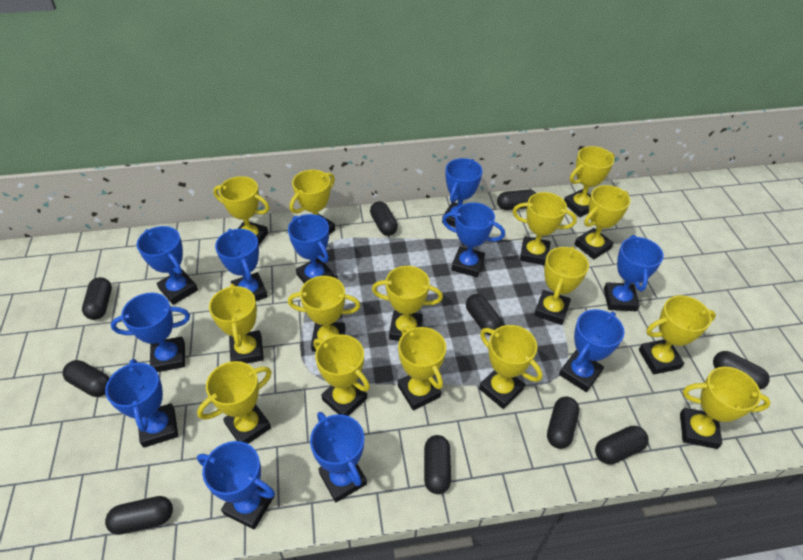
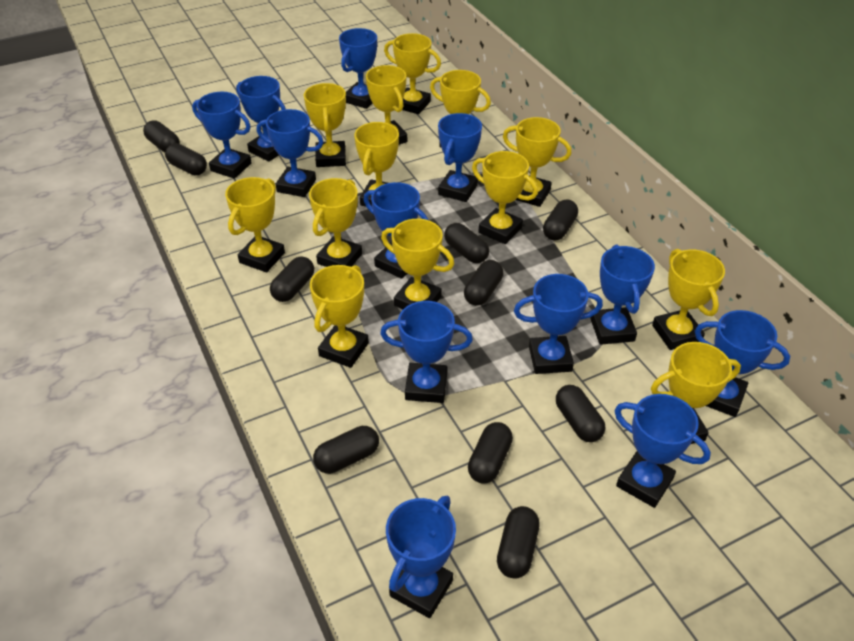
blue trophy: 11 -> 12
yellow trophy: 15 -> 13

